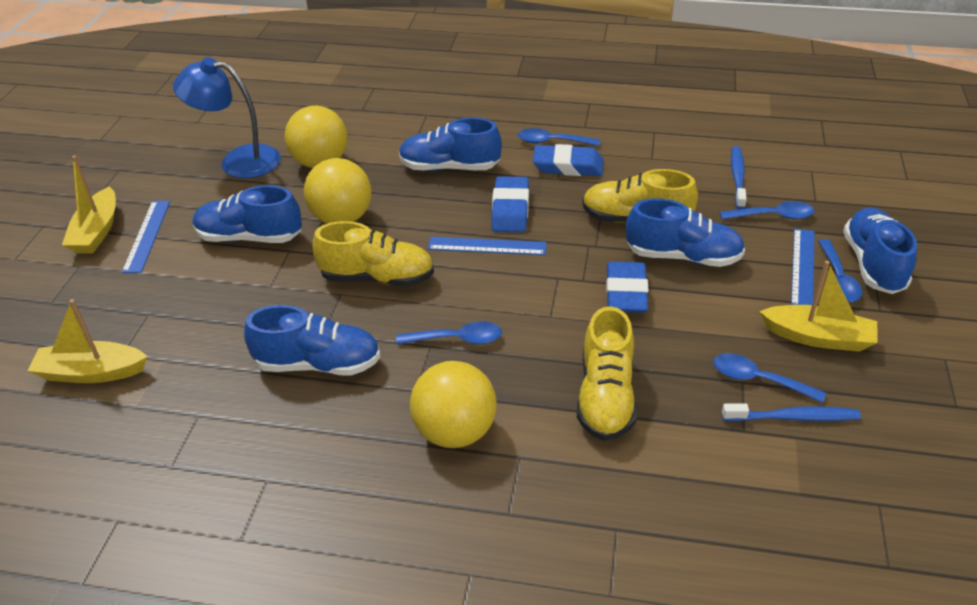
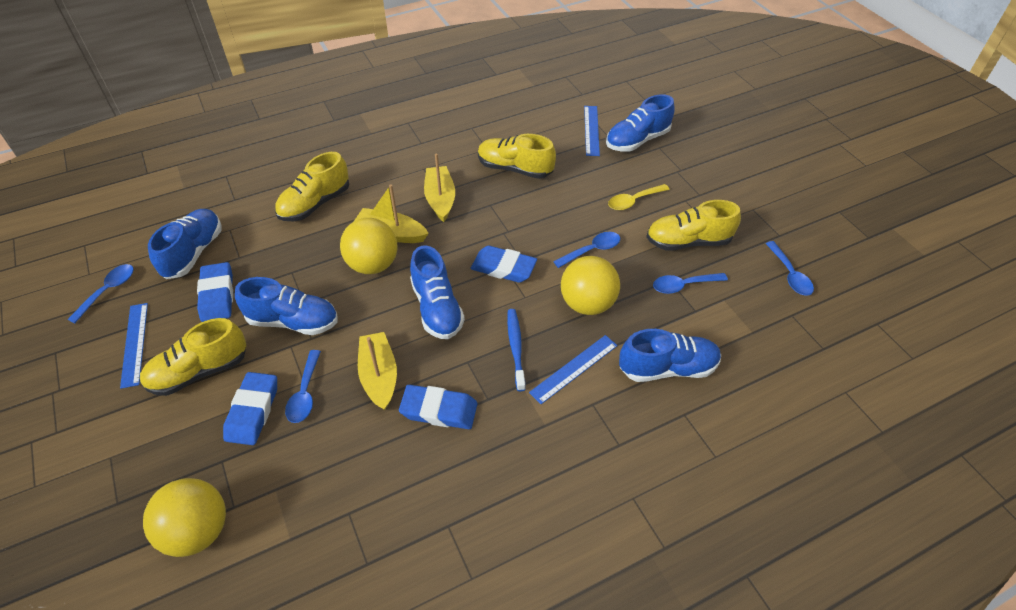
blue eraser: 3 -> 4
blue lamp: 1 -> 0
blue toothbrush: 2 -> 1
yellow shoe: 3 -> 4
yellow spoon: 0 -> 1

